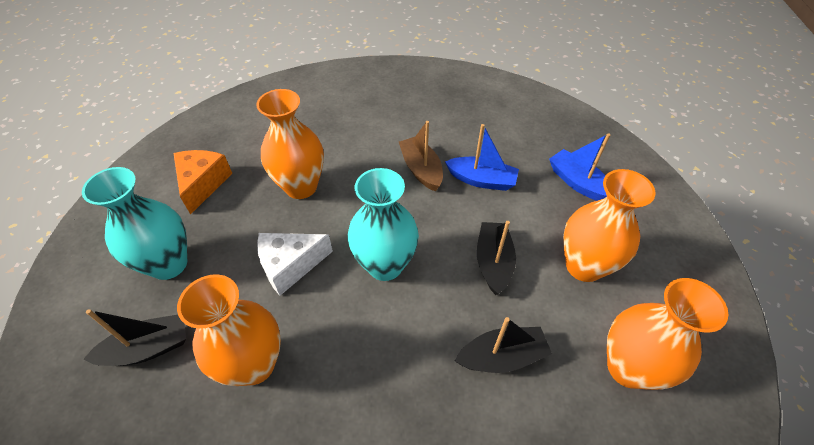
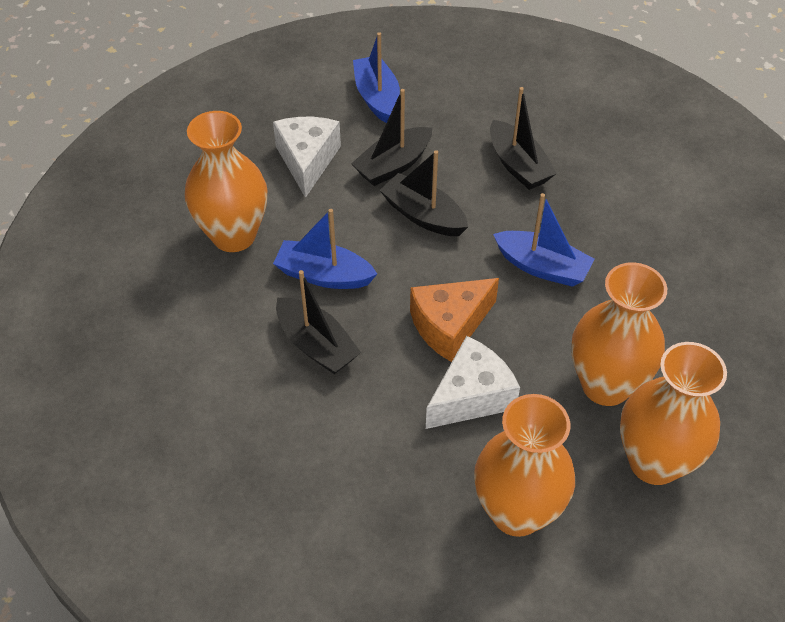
black boat: 3 -> 4
blue boat: 2 -> 3
brown boat: 1 -> 0
turquoise vase: 2 -> 0
white cheese: 1 -> 2

